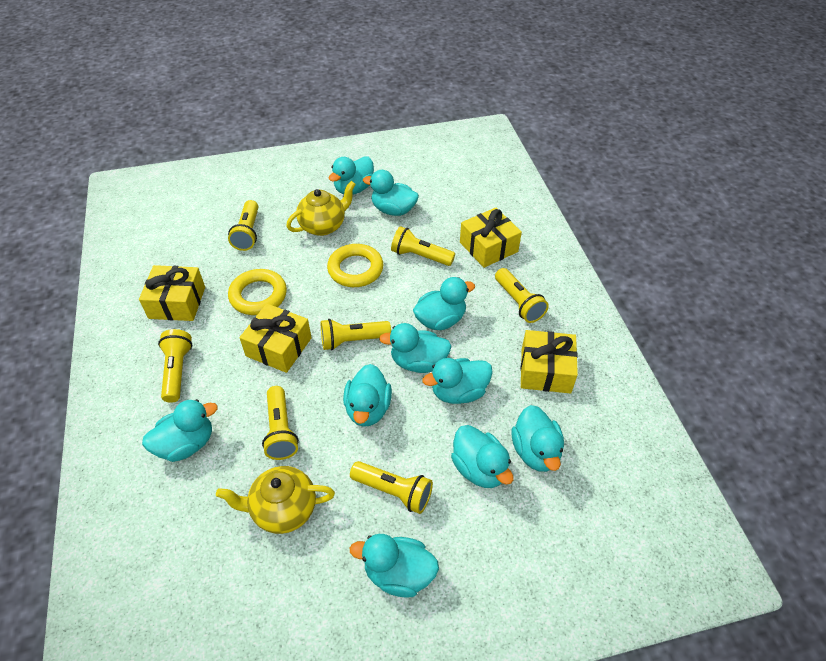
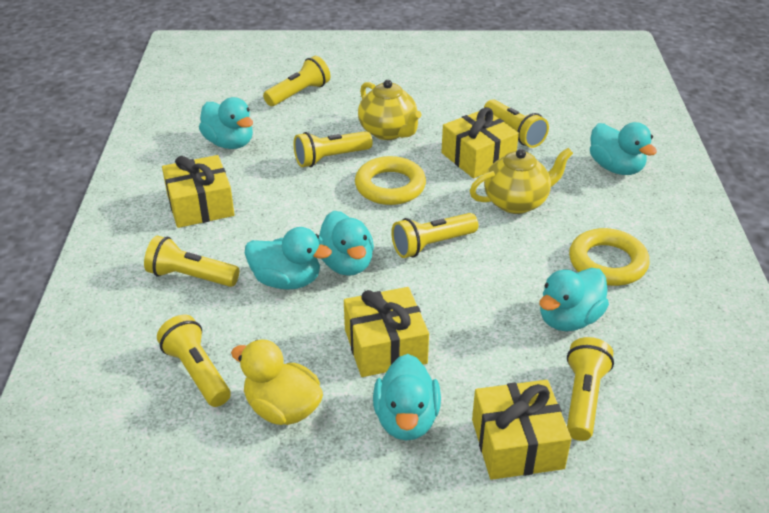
turquoise duck: 10 -> 6
yellow duck: 0 -> 1

